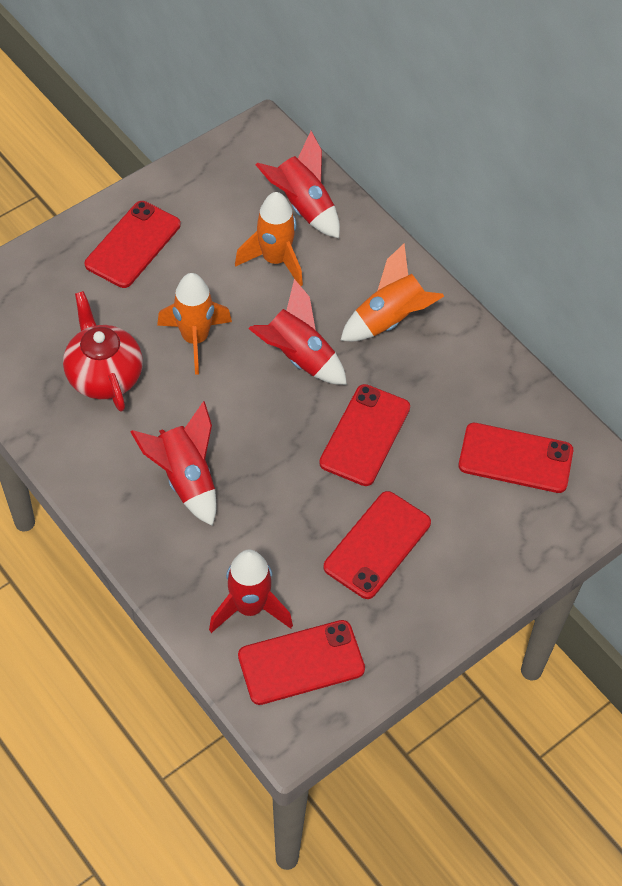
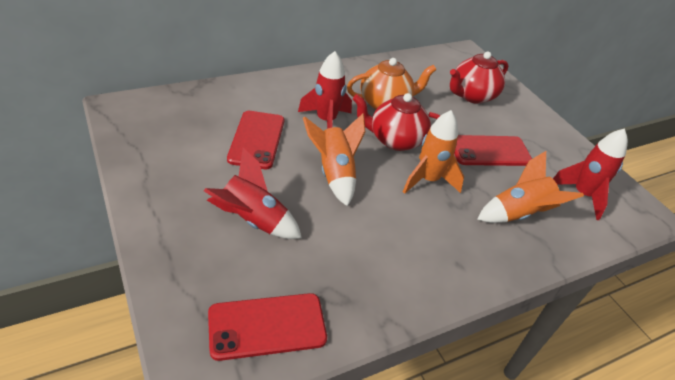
orange teapot: 0 -> 1
red phone: 5 -> 3
red rocket: 4 -> 3
red teapot: 1 -> 2

